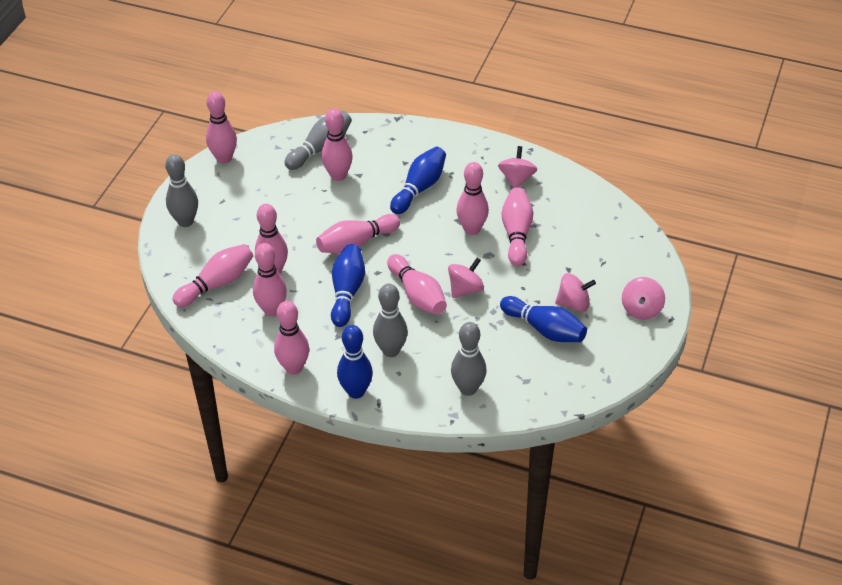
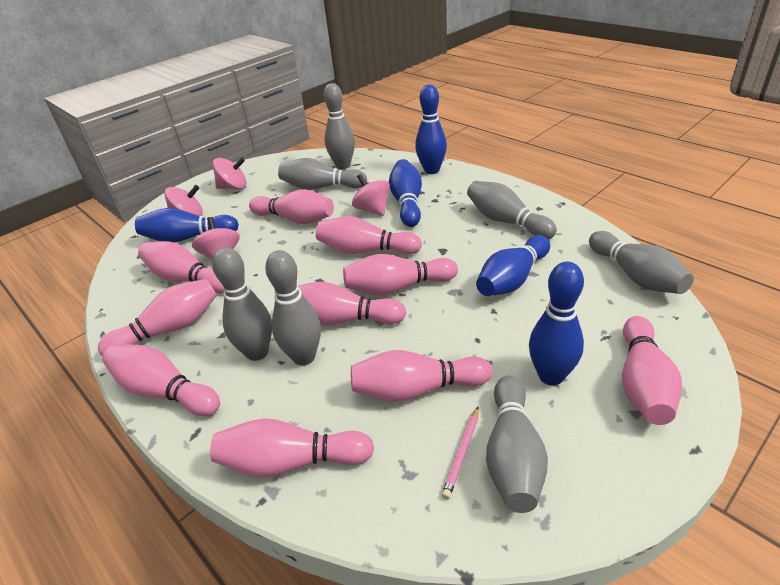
blue bowling pin: 4 -> 5
grey bowling pin: 4 -> 7
pink pencil: 0 -> 1

